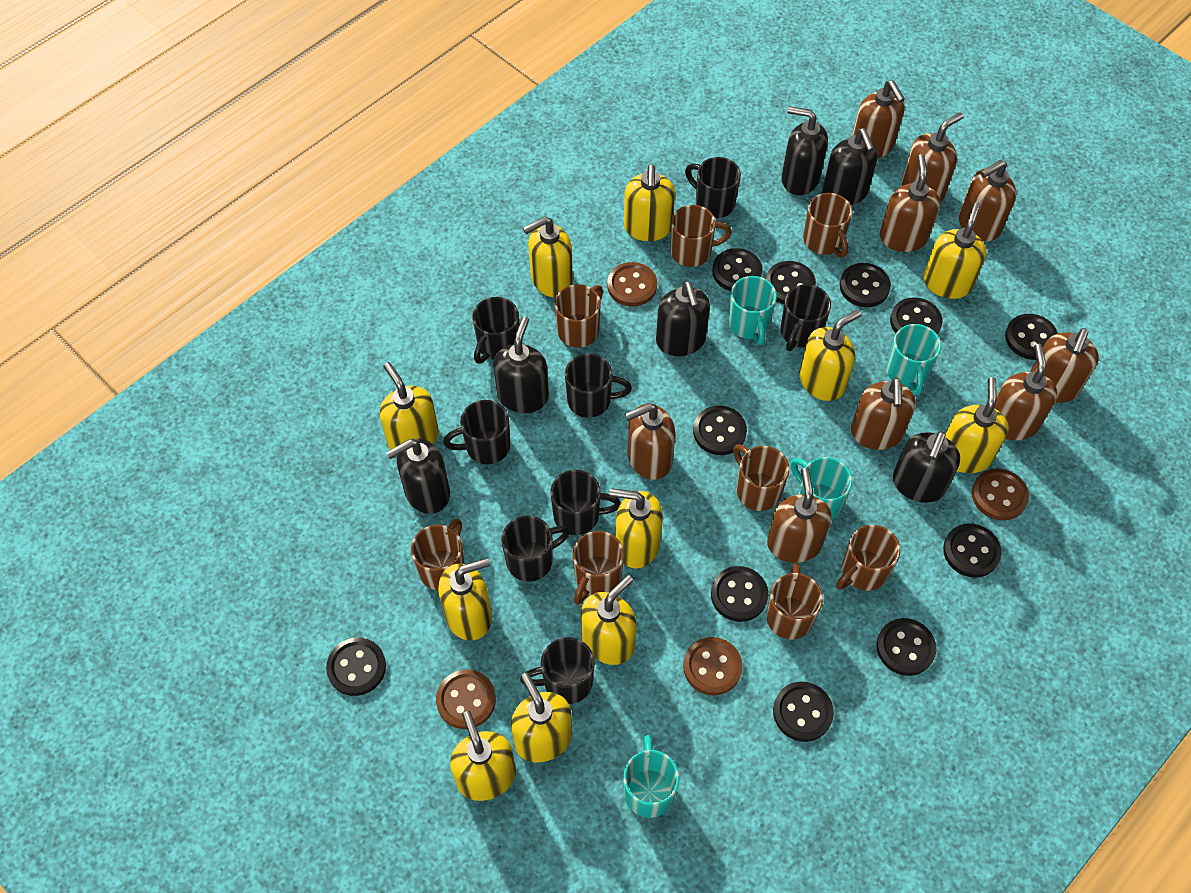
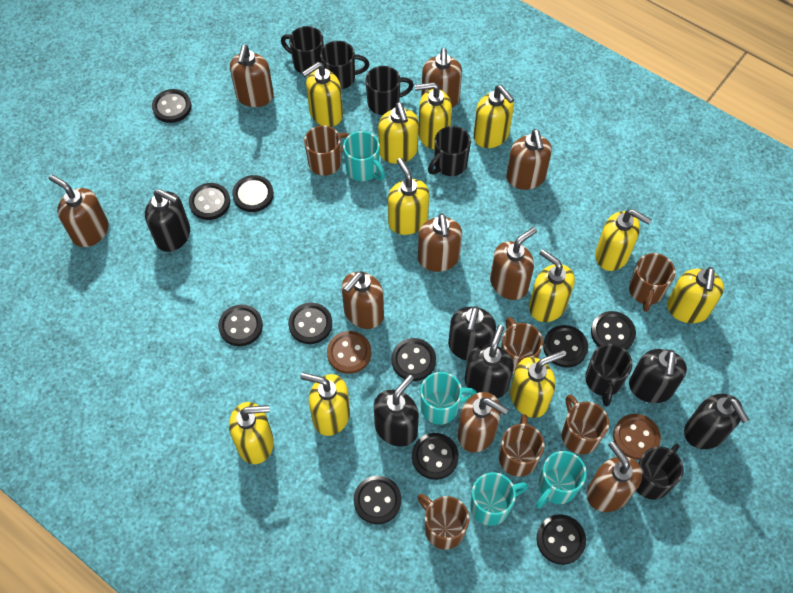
black mug: 8 -> 6
brown button: 4 -> 2
brown mug: 8 -> 6

